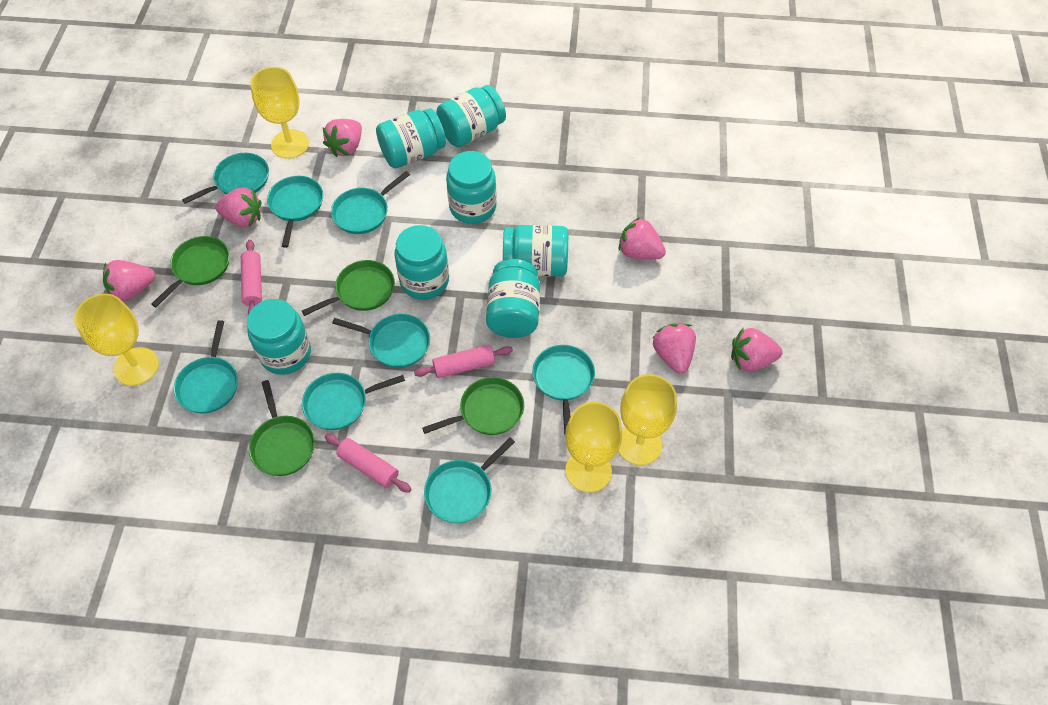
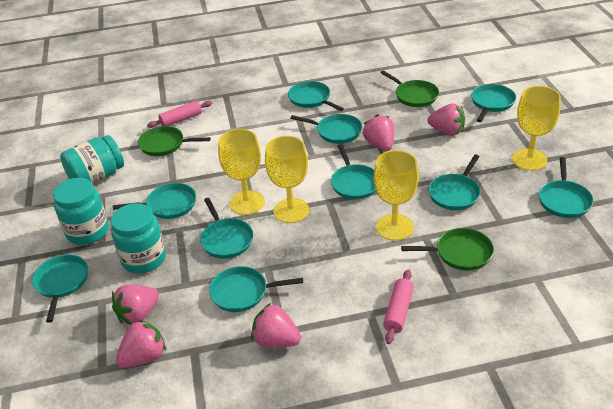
green pan: 4 -> 3
pink rolling pin: 3 -> 2
pink strawberry: 6 -> 5
turquoise jar: 7 -> 3
turquoise pan: 8 -> 10

